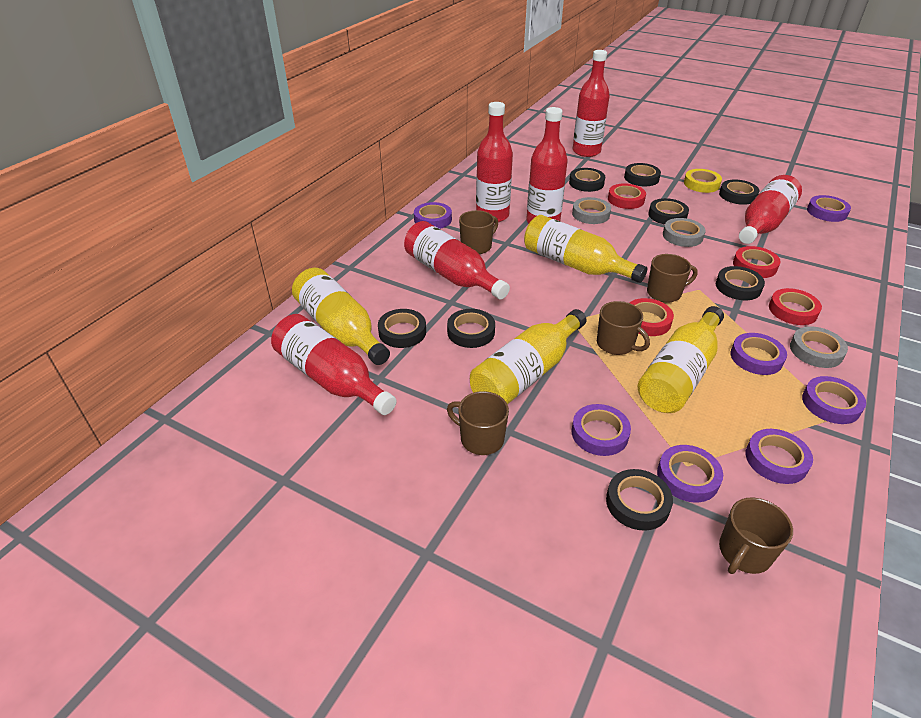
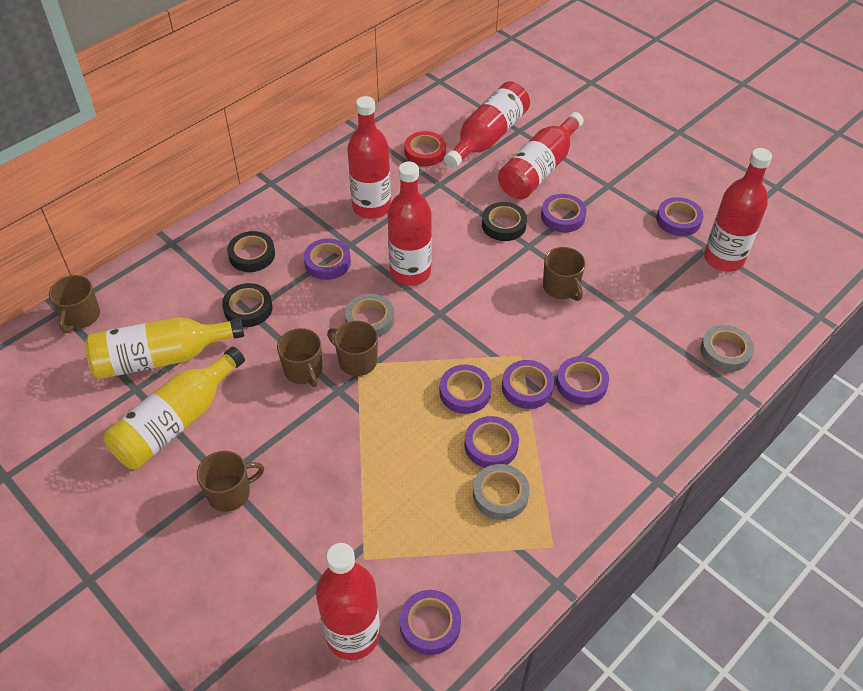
black tape: 8 -> 3
purple tape: 7 -> 8
red tape: 4 -> 1
yellow bottle: 4 -> 2
yellow tape: 1 -> 0

